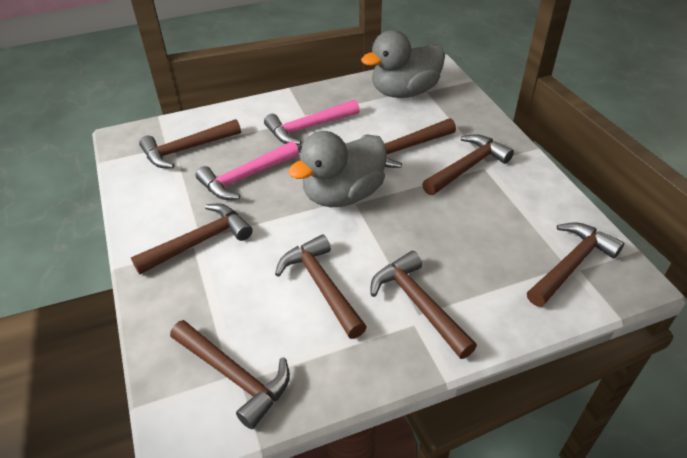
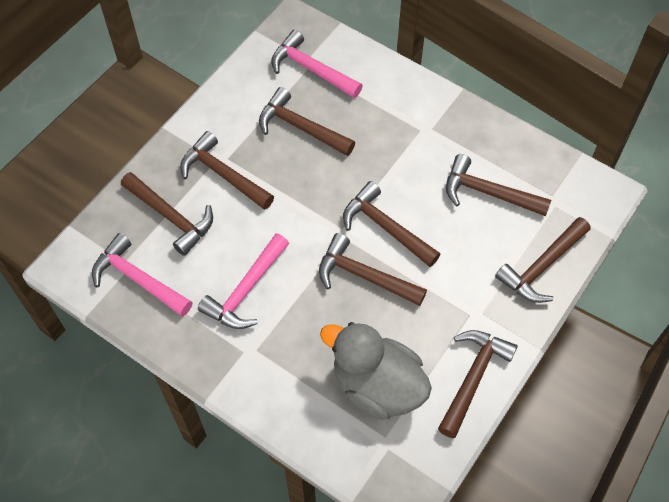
grey duck: 2 -> 1
pink hammer: 2 -> 3

